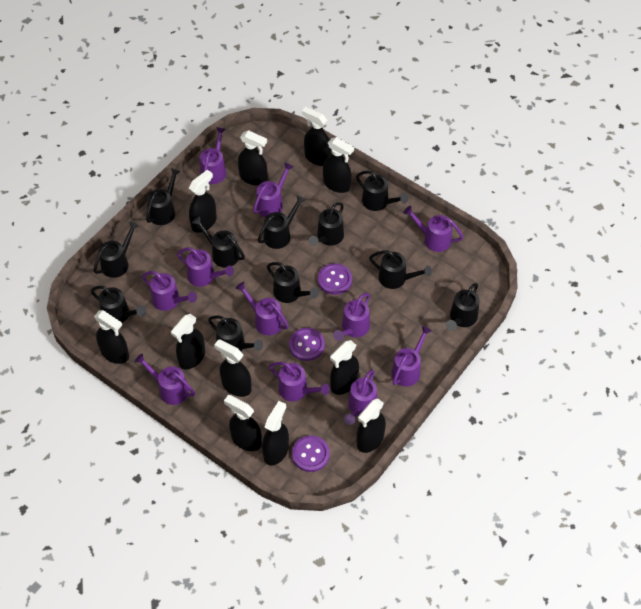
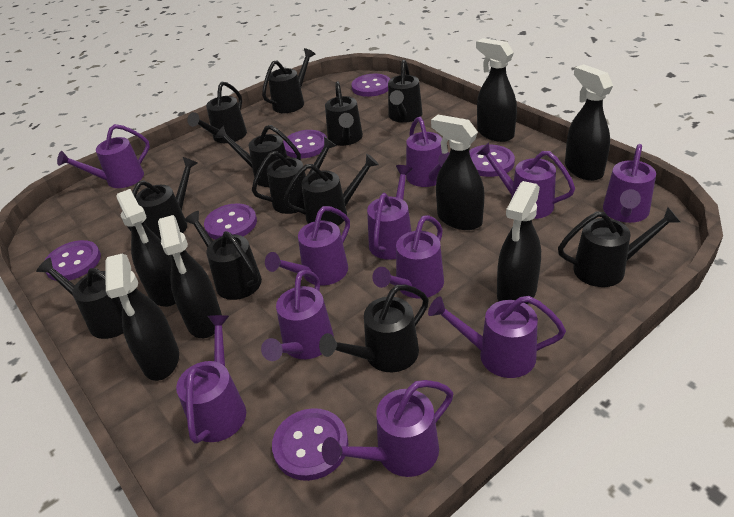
black spray bottle: 11 -> 7
black watering can: 11 -> 12
purple button: 3 -> 6

